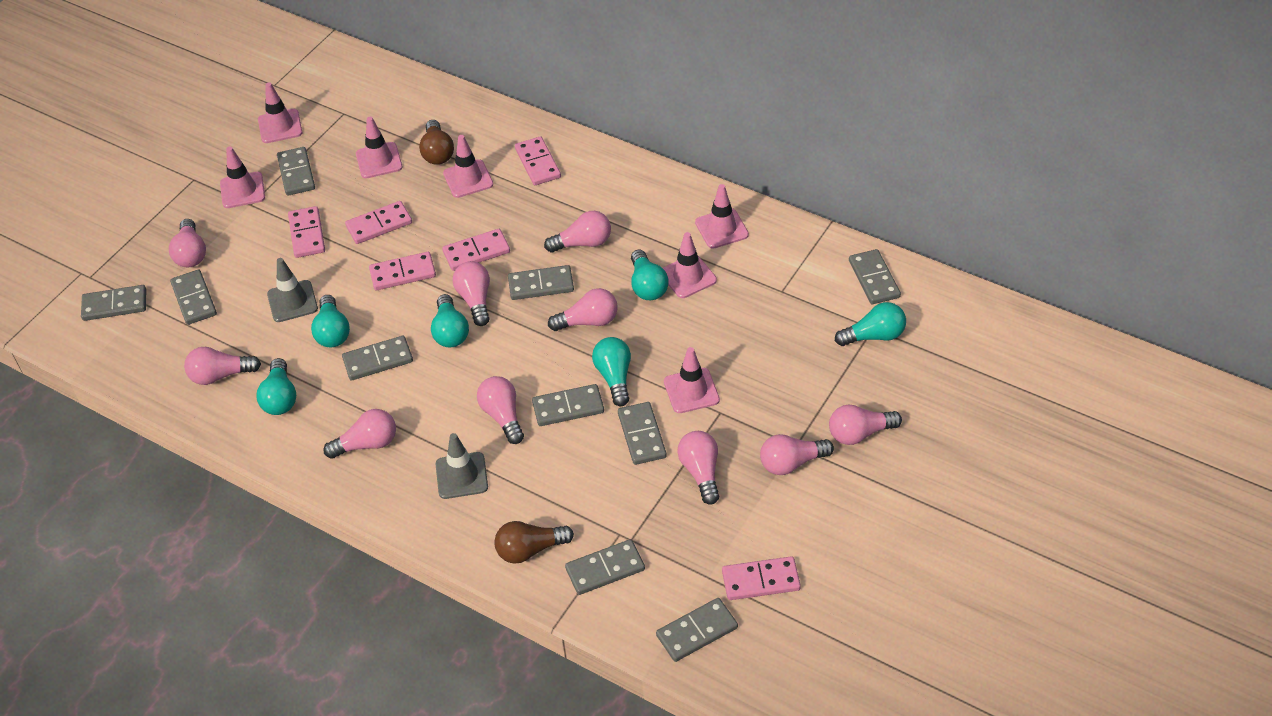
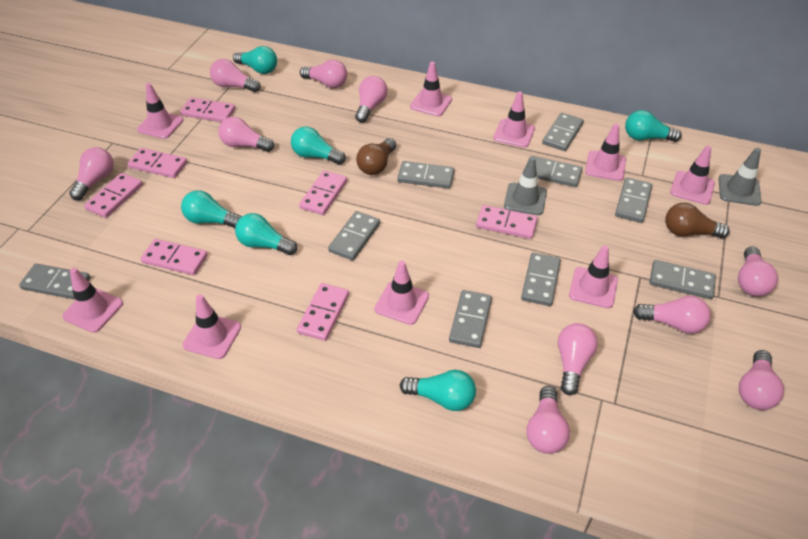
grey domino: 10 -> 9
pink domino: 6 -> 7
pink traffic cone: 7 -> 9

